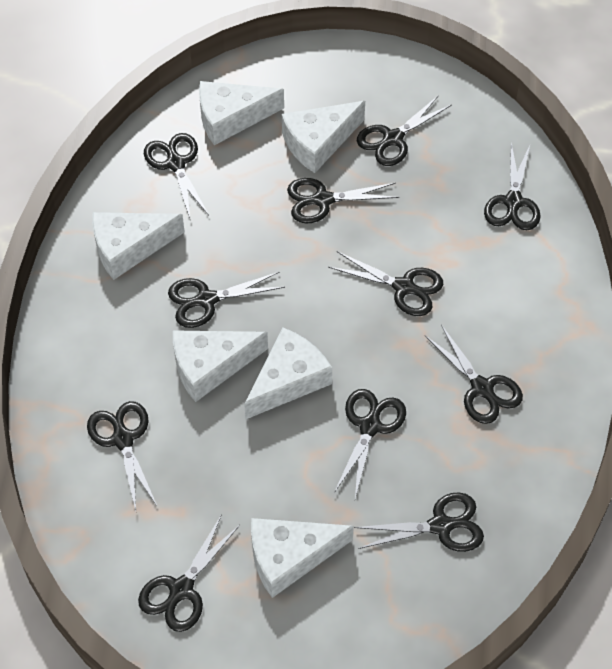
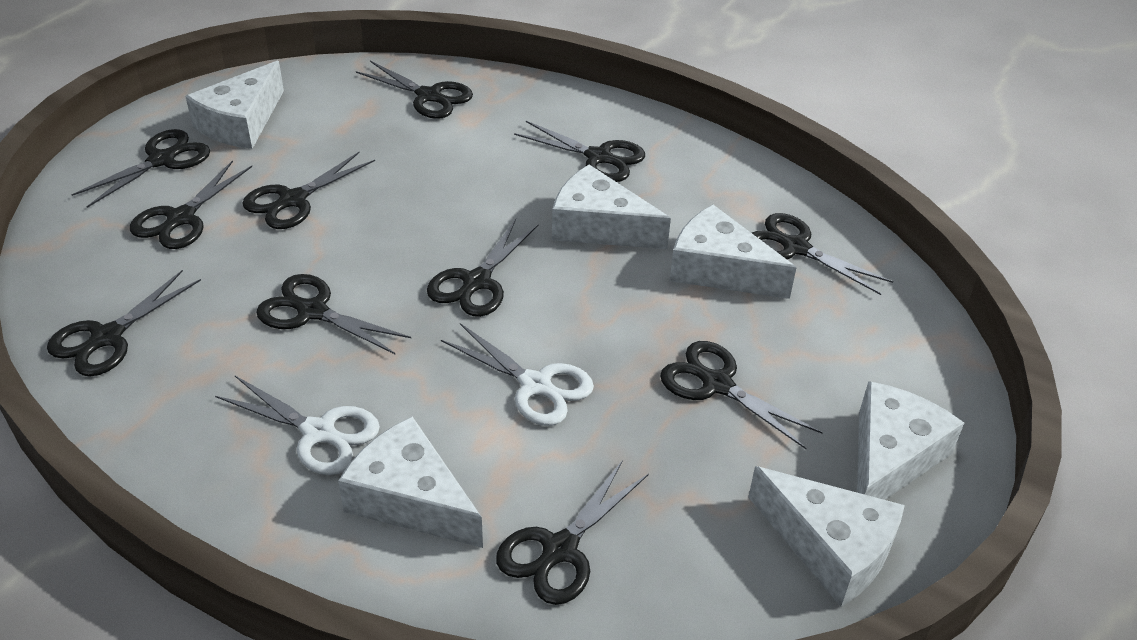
white scissors: 0 -> 2

